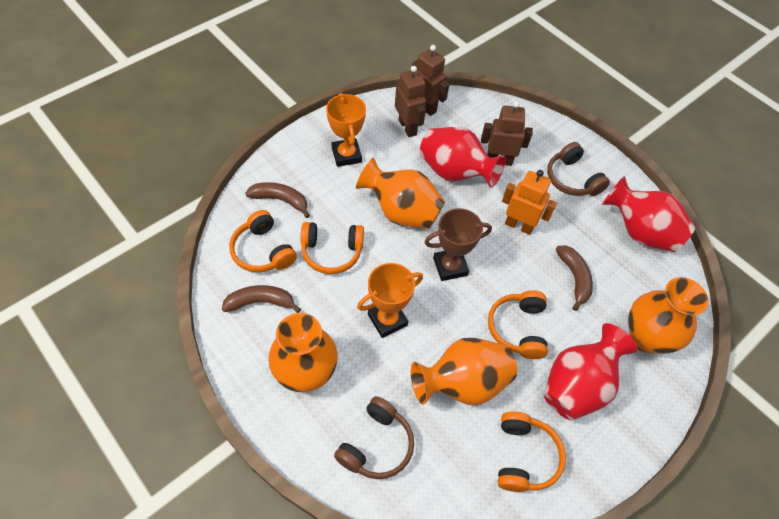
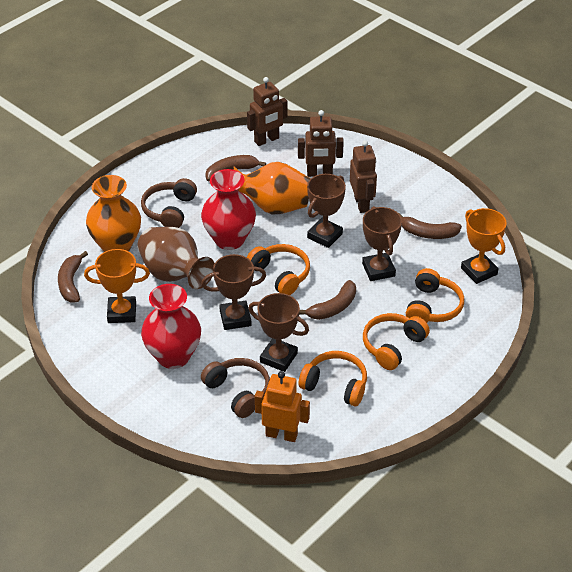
brown banana: 3 -> 4
brown trophy: 1 -> 4
brown vase: 0 -> 1
orange vase: 4 -> 2
red vase: 3 -> 2

